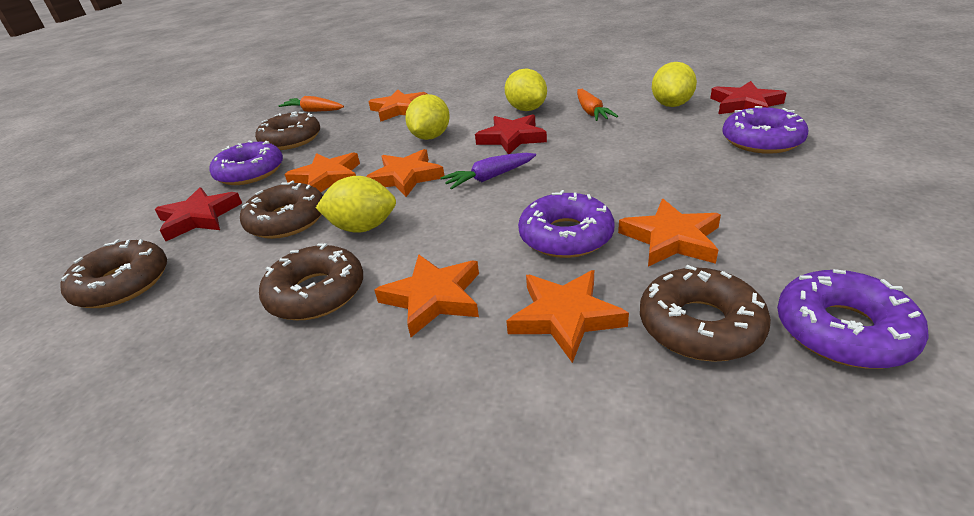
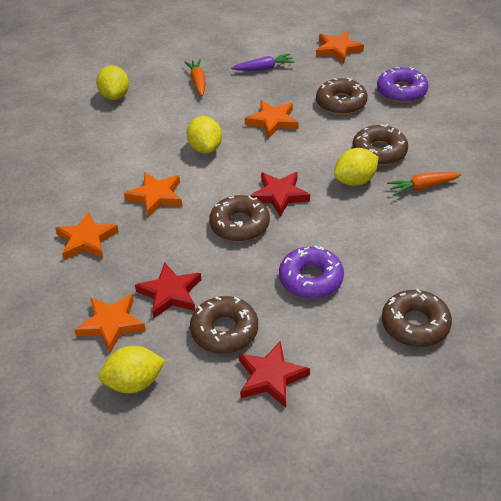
orange star: 6 -> 5
purple donut: 4 -> 2

